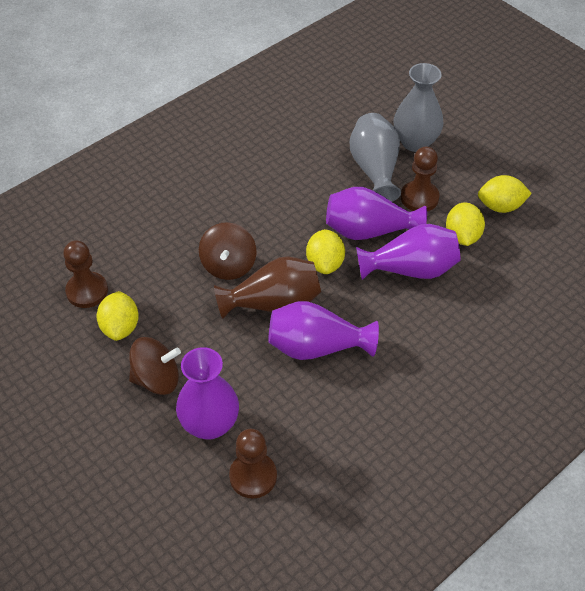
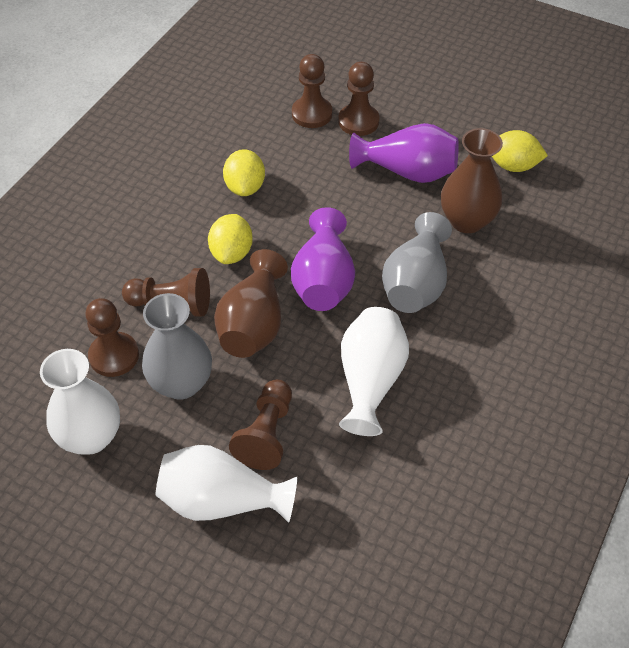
brown pawn: 3 -> 5
brown spinning top: 2 -> 0
brown vase: 1 -> 2
purple vase: 4 -> 2
white vase: 0 -> 3
yellow lemon: 4 -> 3

